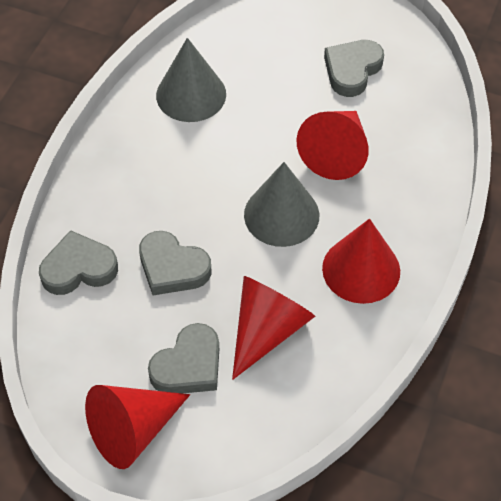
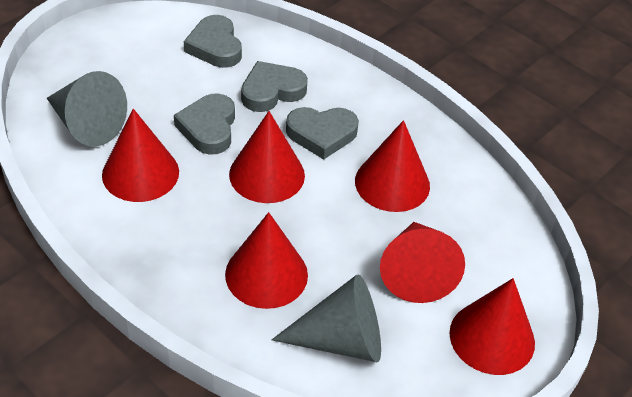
red cone: 4 -> 6

